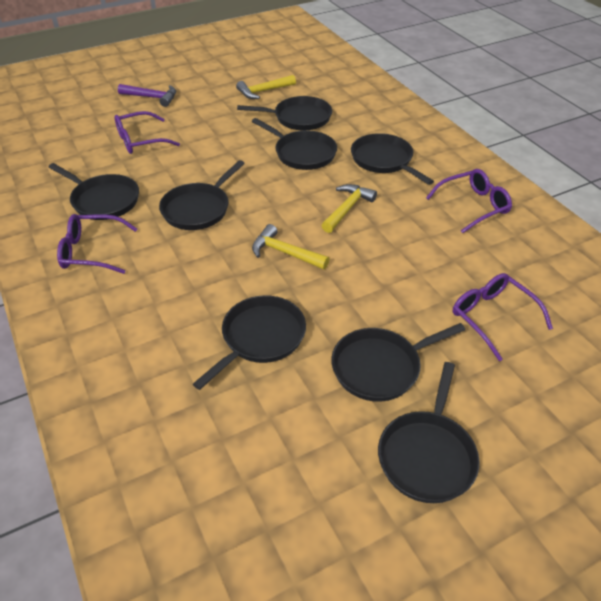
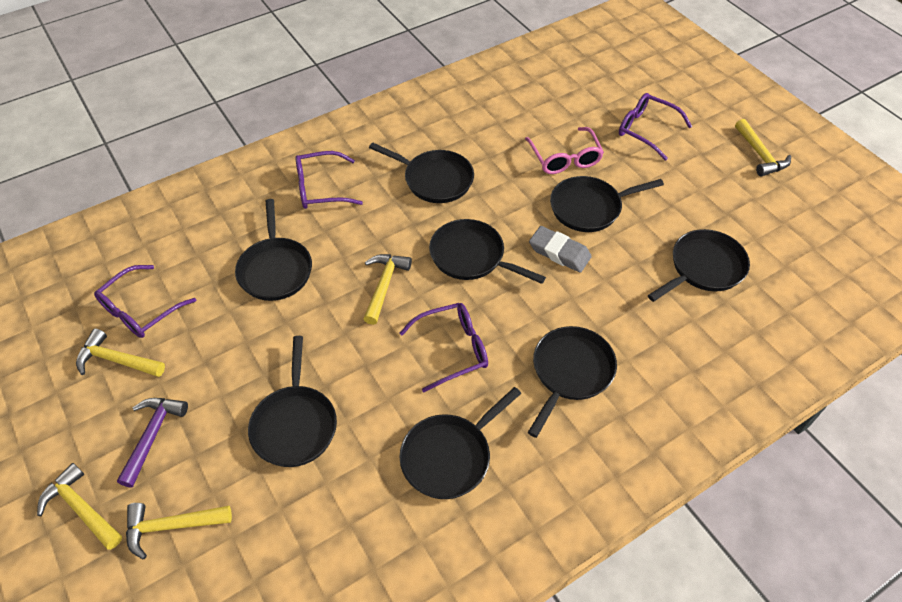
grey eraser: 0 -> 1
pink glasses: 0 -> 1
yellow hammer: 3 -> 5

